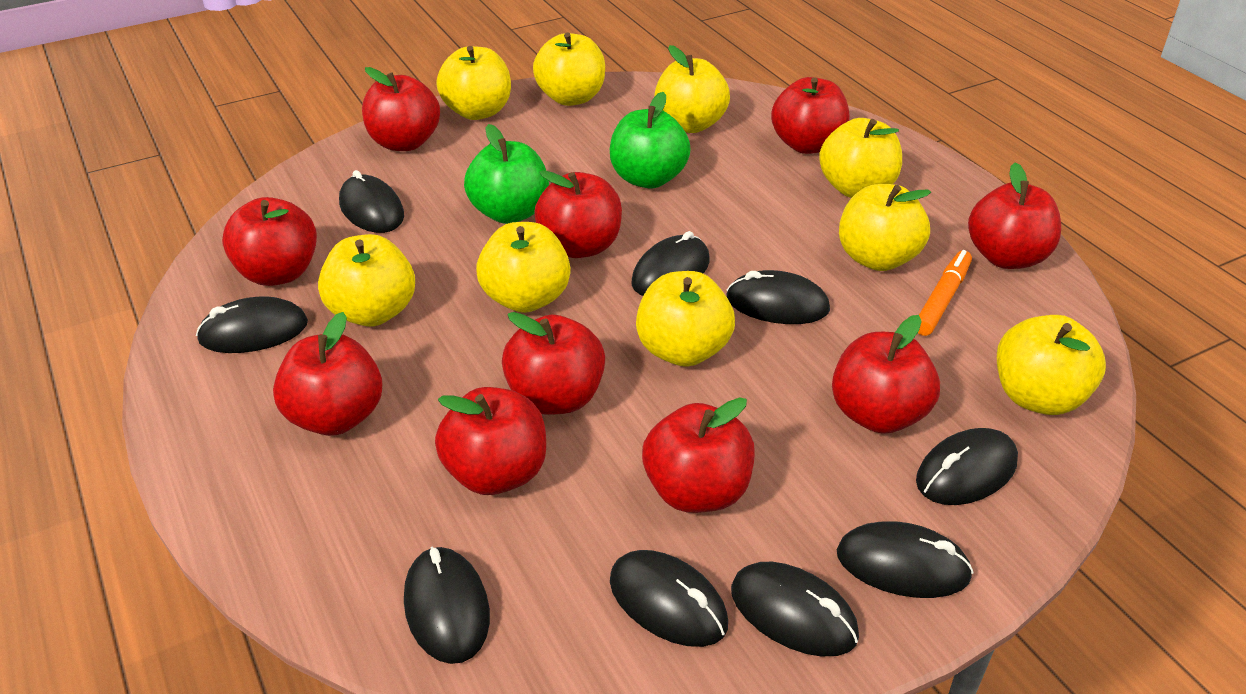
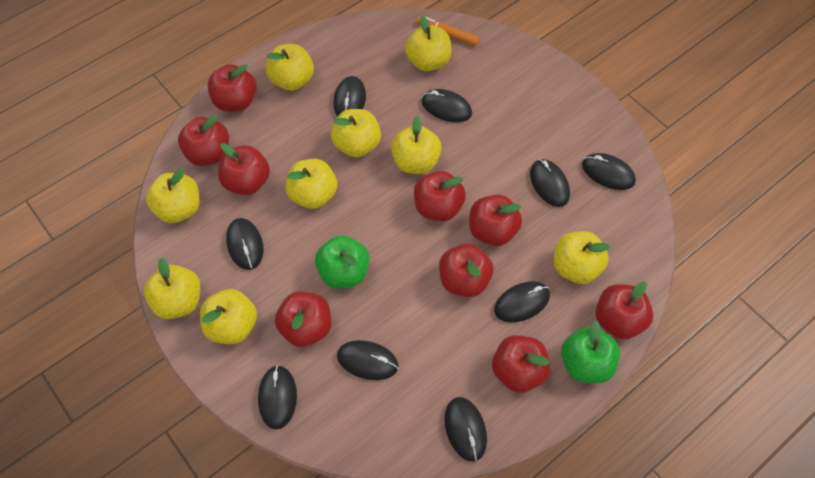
red apple: 10 -> 9

